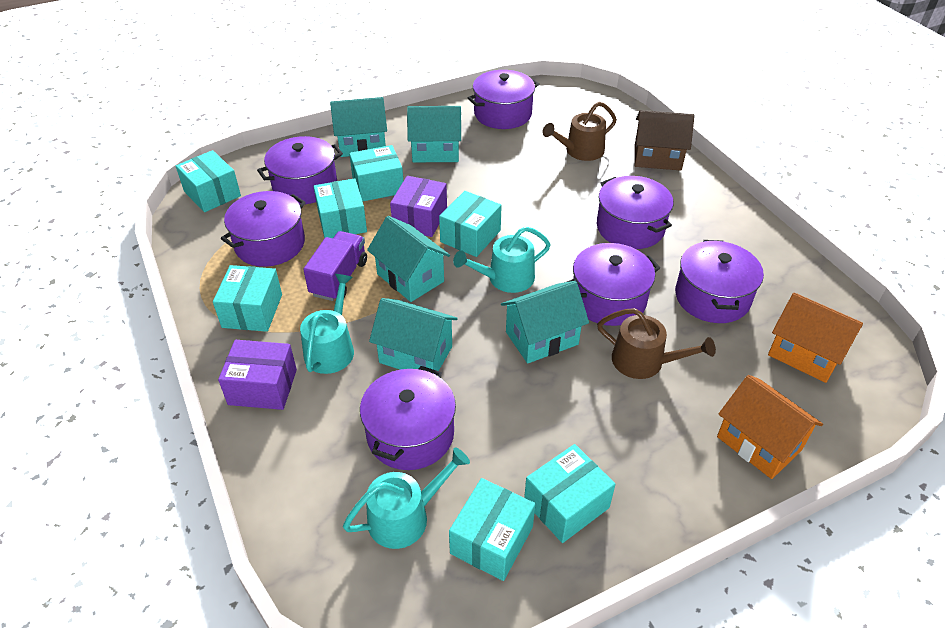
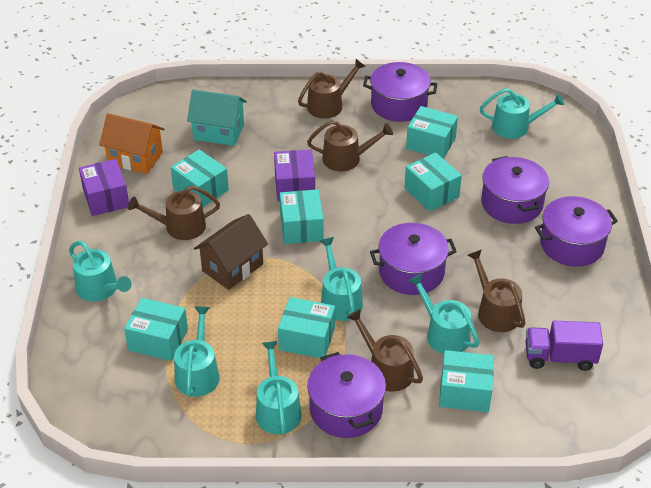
brown watering can: 2 -> 5
orange house: 2 -> 1
purple pot: 7 -> 5
turquoise house: 5 -> 1
turquoise watering can: 3 -> 6

